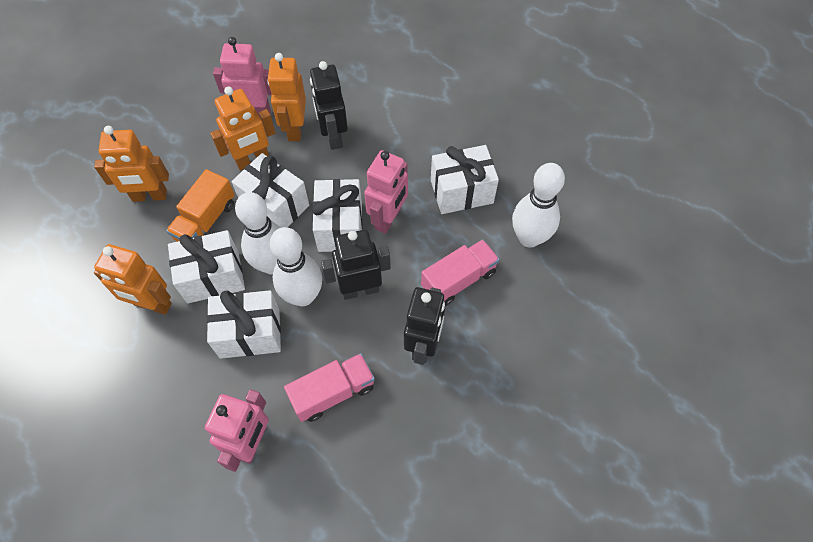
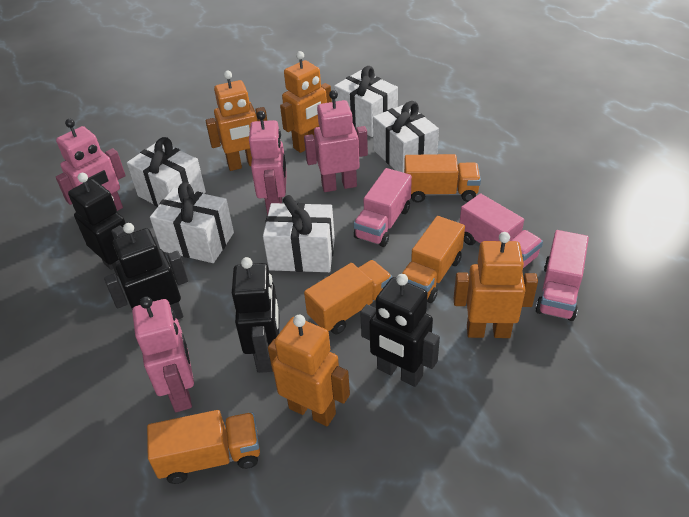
black robot: 3 -> 4
orange truck: 1 -> 4
pink robot: 3 -> 4
pink truck: 2 -> 3
white bowling pin: 3 -> 0

